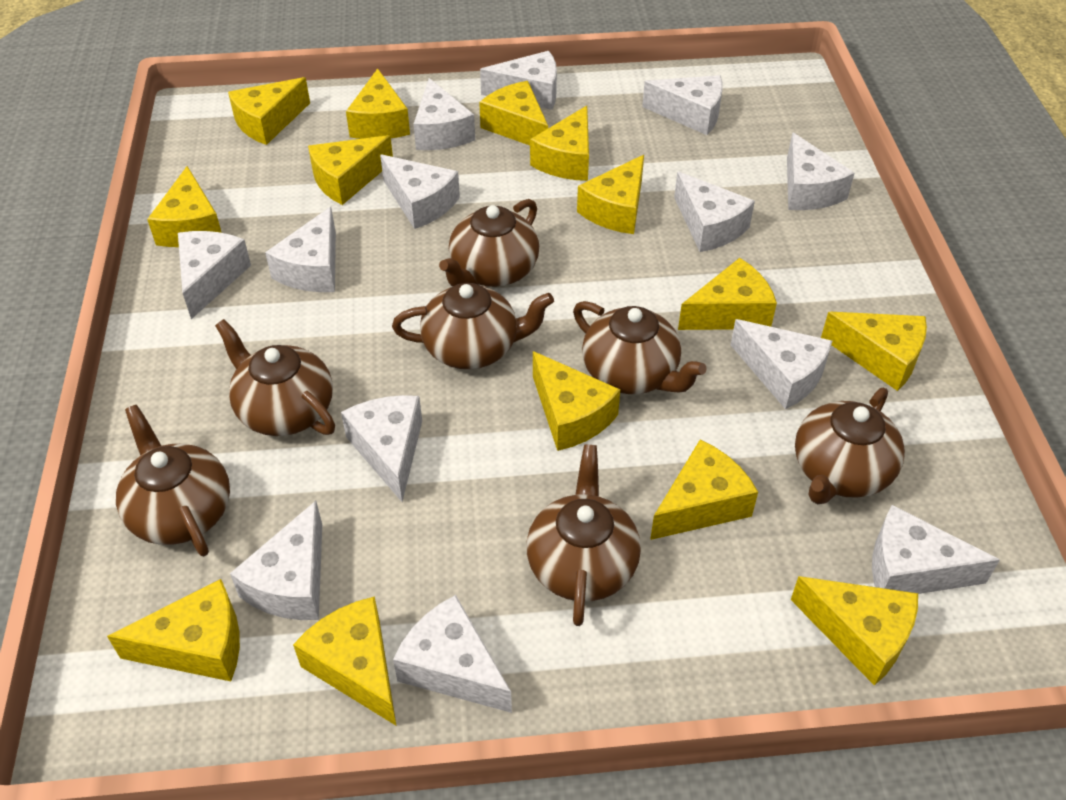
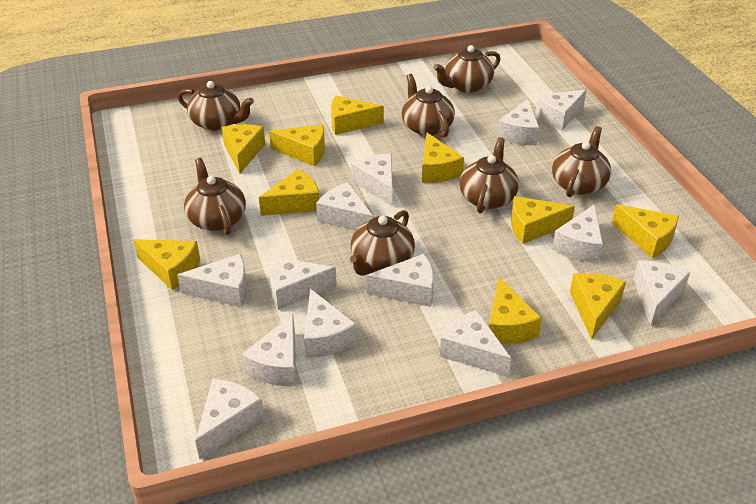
yellow cheese: 14 -> 10

